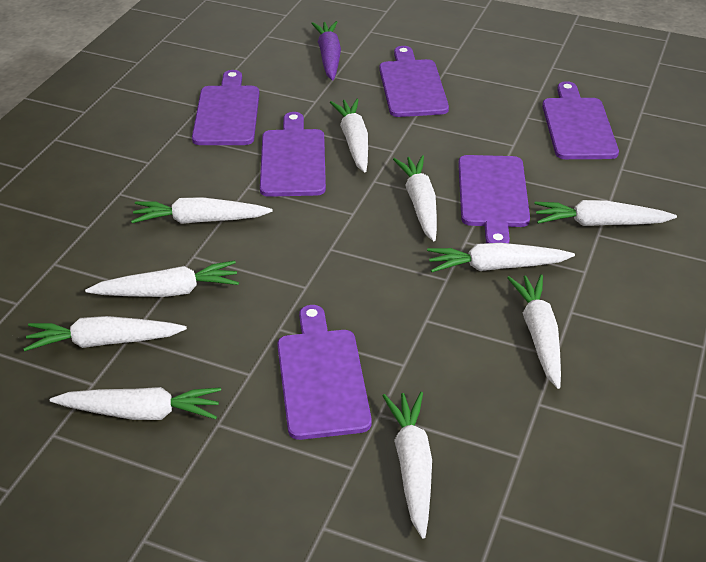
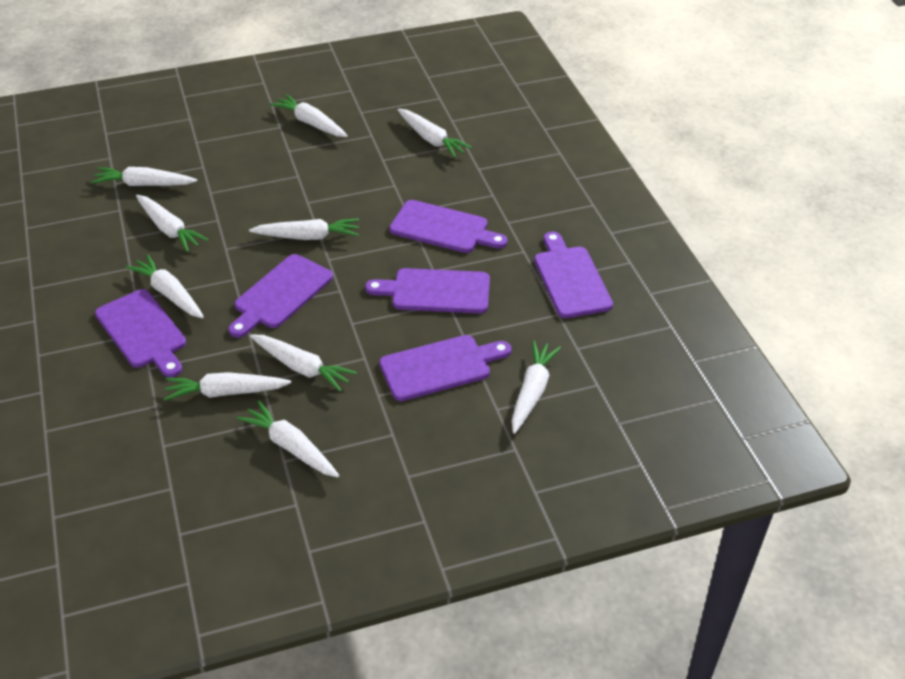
purple carrot: 1 -> 0

